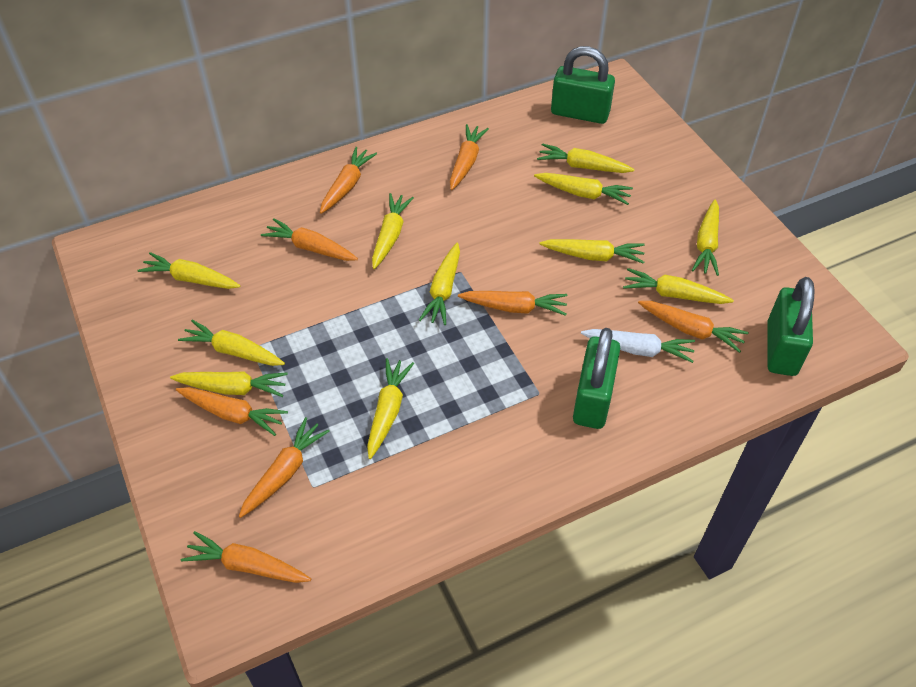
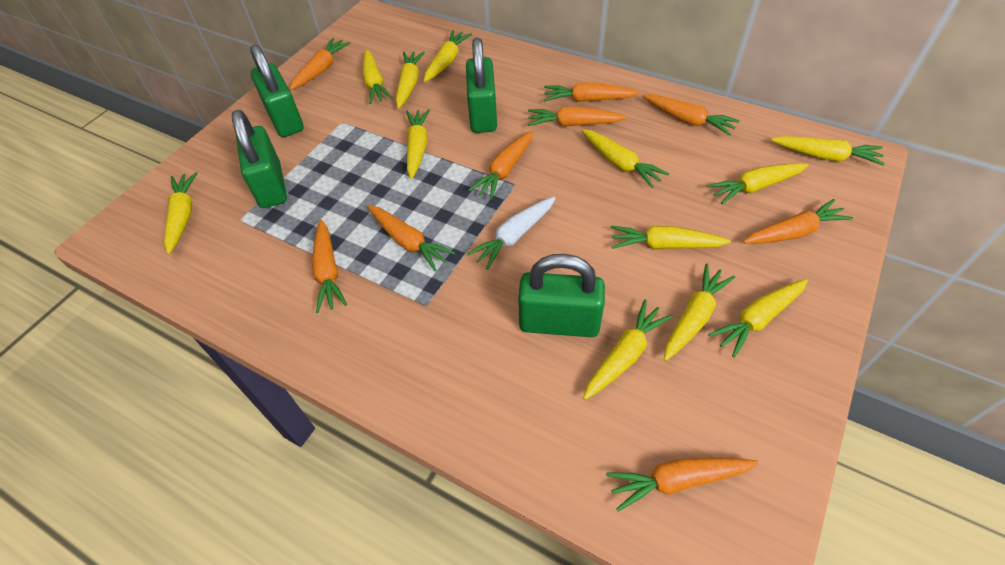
green padlock: 3 -> 4
orange carrot: 8 -> 9
yellow carrot: 11 -> 12

